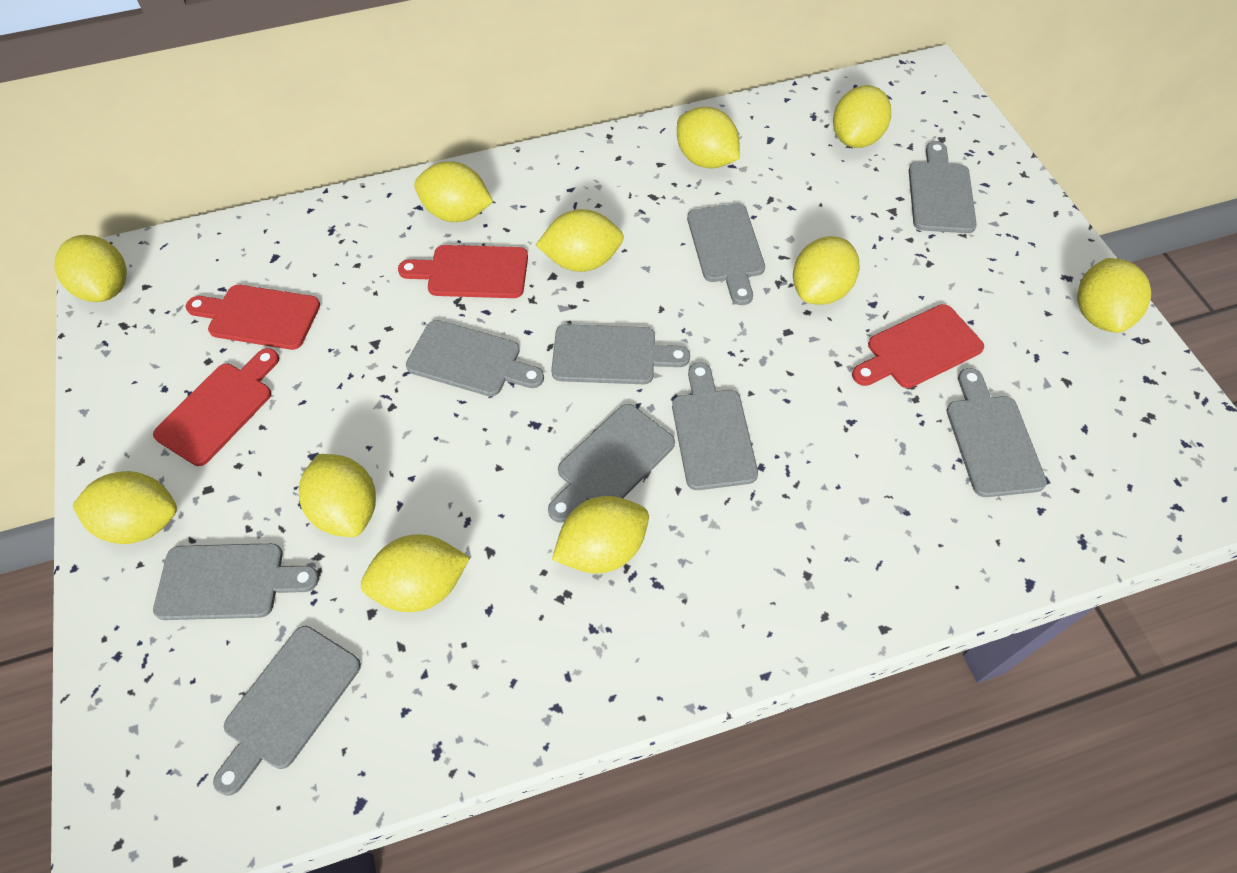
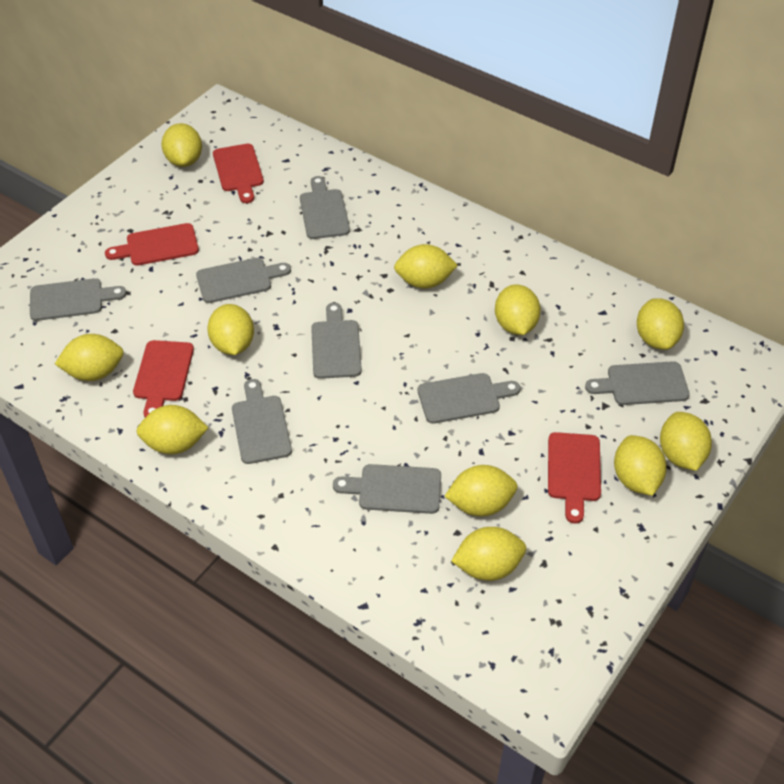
grey cutting board: 9 -> 8

